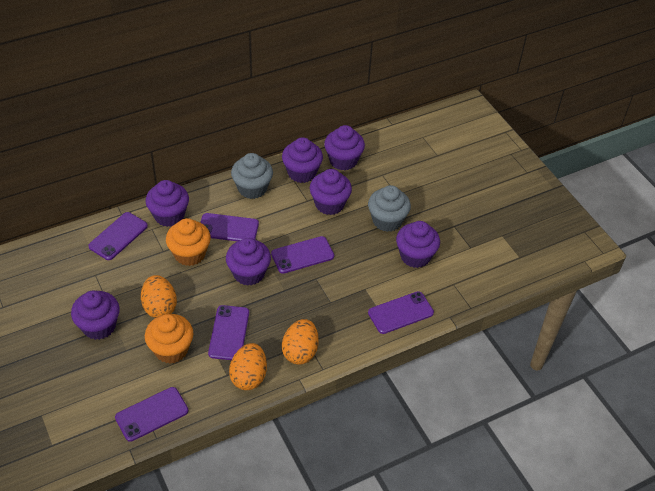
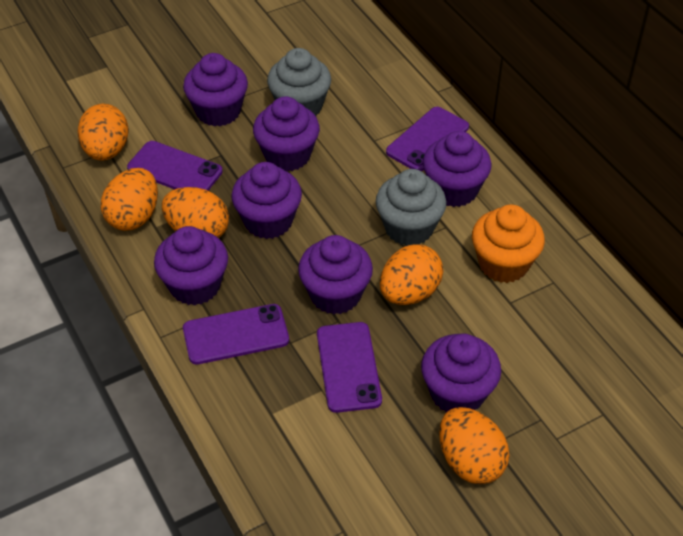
orange cupcake: 2 -> 1
orange egg: 3 -> 5
purple phone: 6 -> 4

